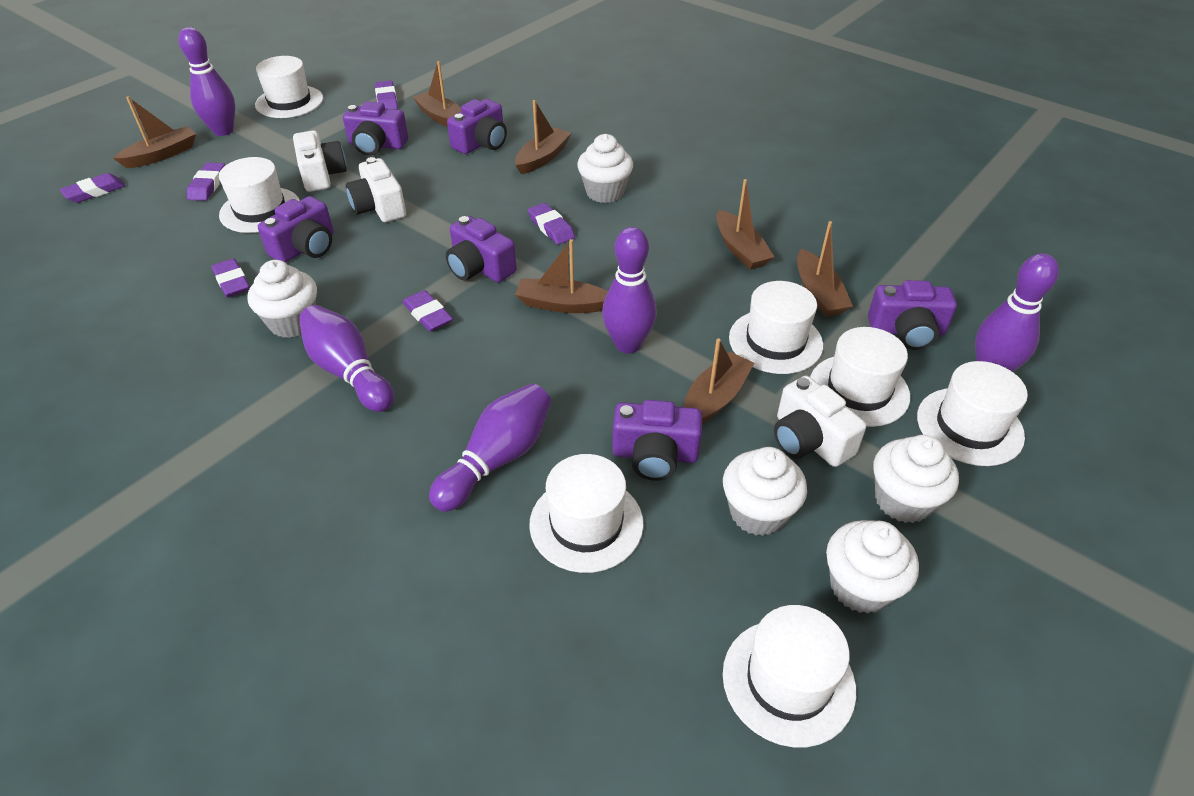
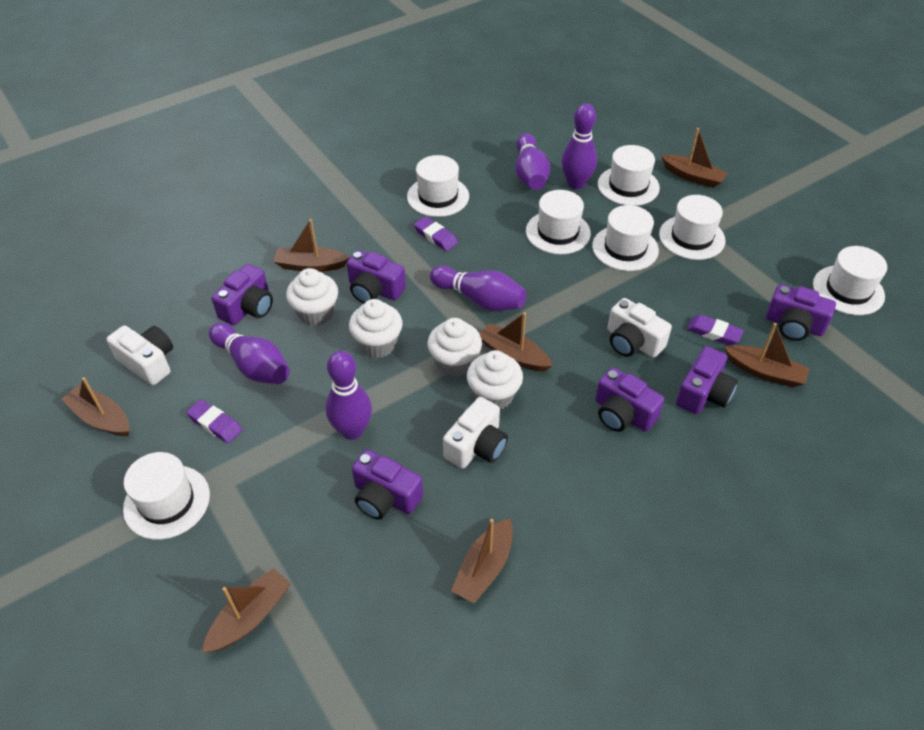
purple eraser: 6 -> 3
white cupcake: 5 -> 4

